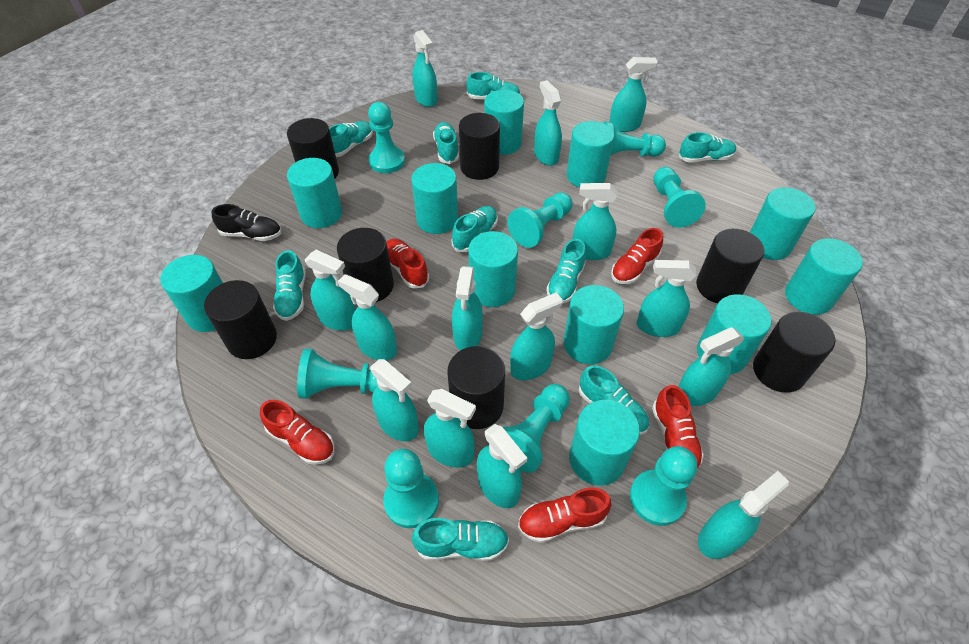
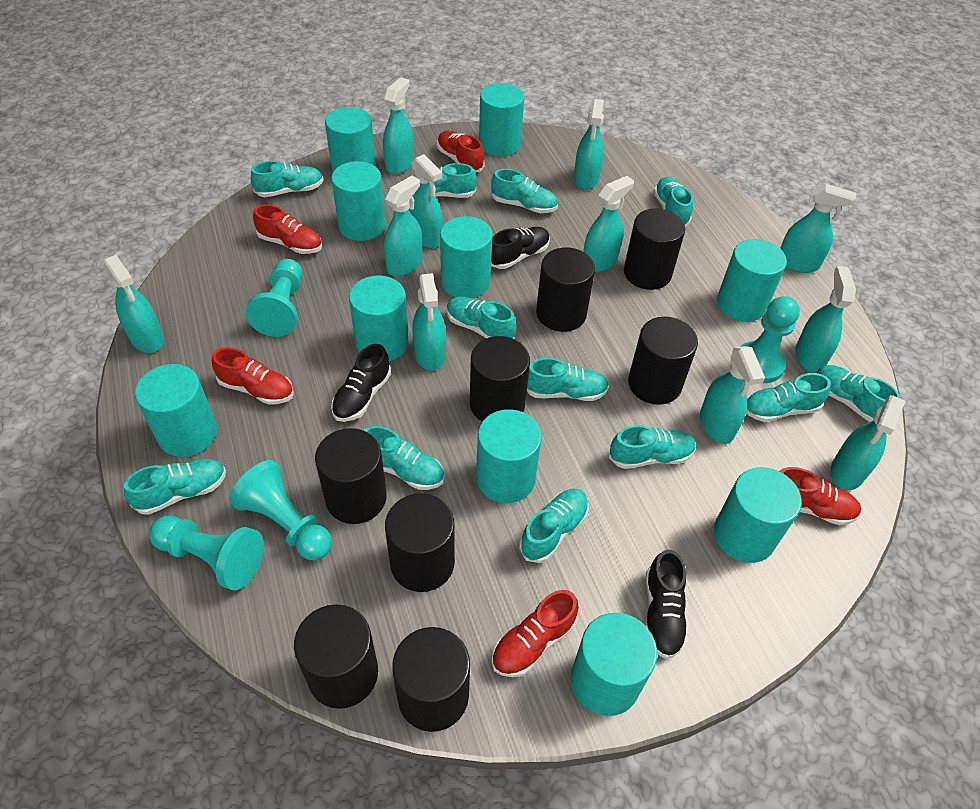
black cylinder: 7 -> 8
black shoe: 1 -> 3
turquoise cylinder: 11 -> 10
turquoise pawn: 8 -> 4
turquoise shoe: 9 -> 12
turquoise spray bottle: 14 -> 11

